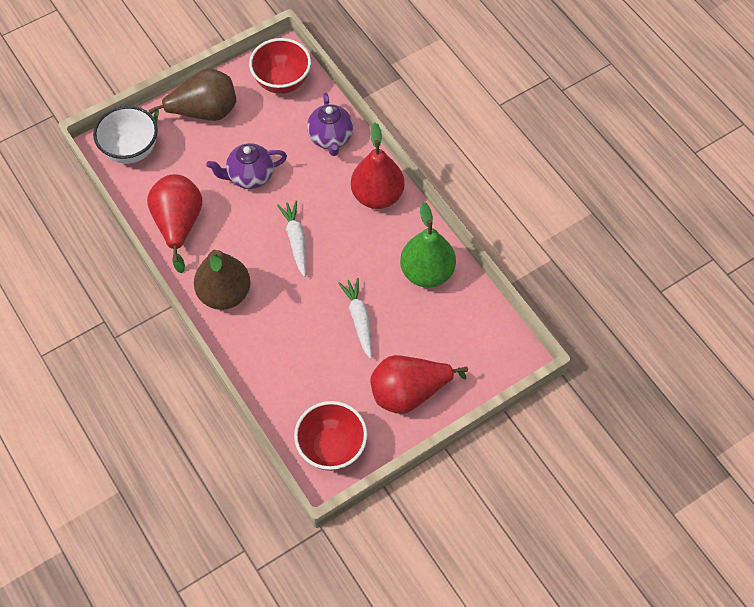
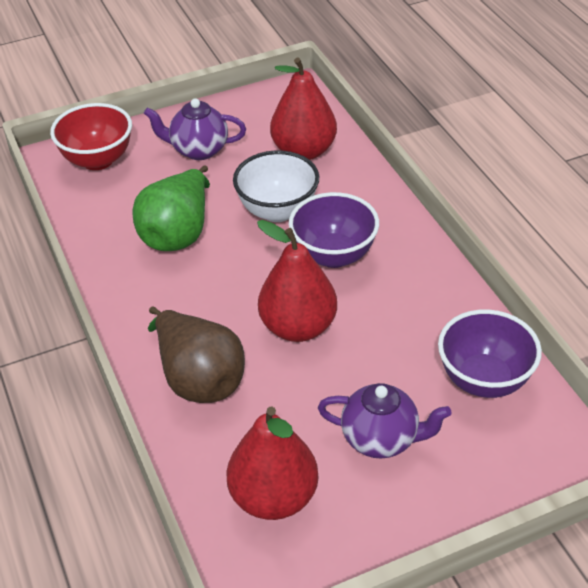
brown pear: 2 -> 1
purple bowl: 0 -> 2
red bowl: 2 -> 1
white carrot: 2 -> 0

